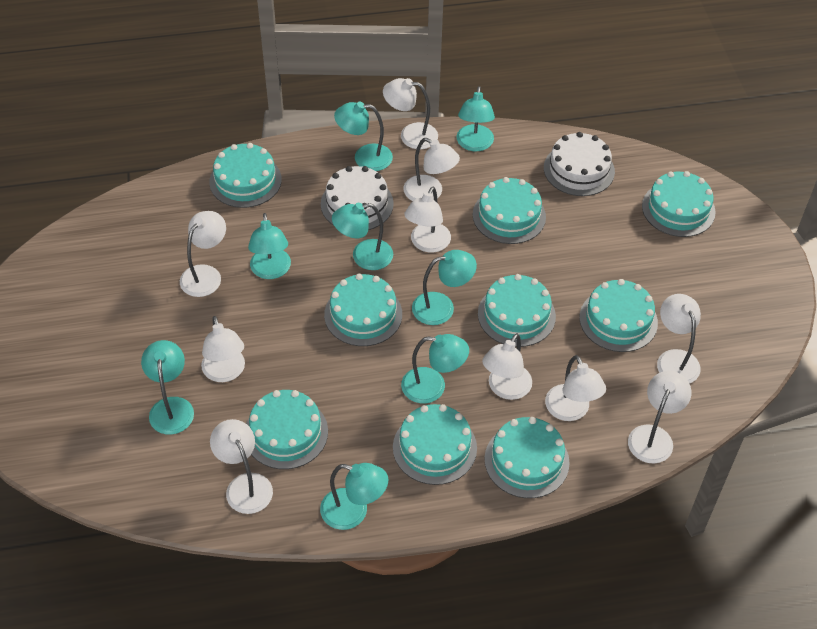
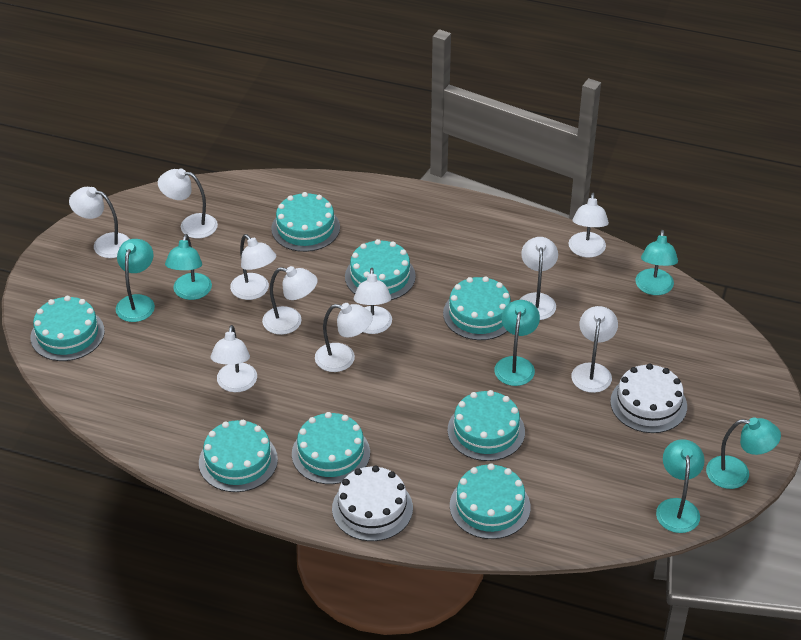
turquoise cake: 9 -> 8
turquoise lamp: 8 -> 6

